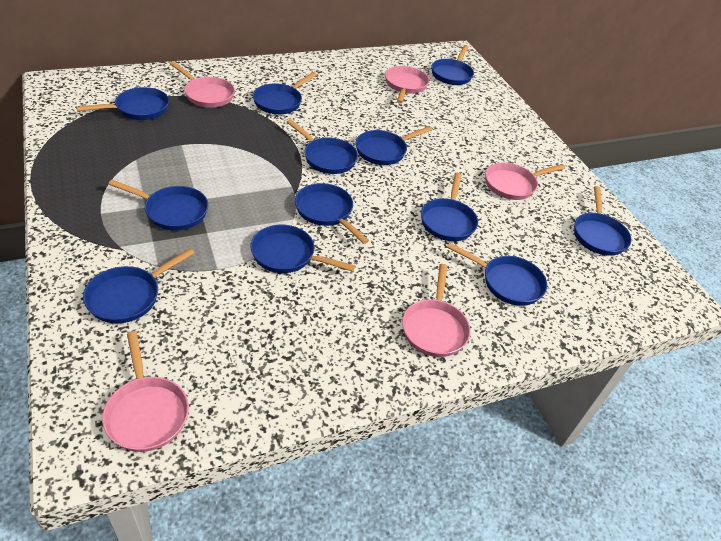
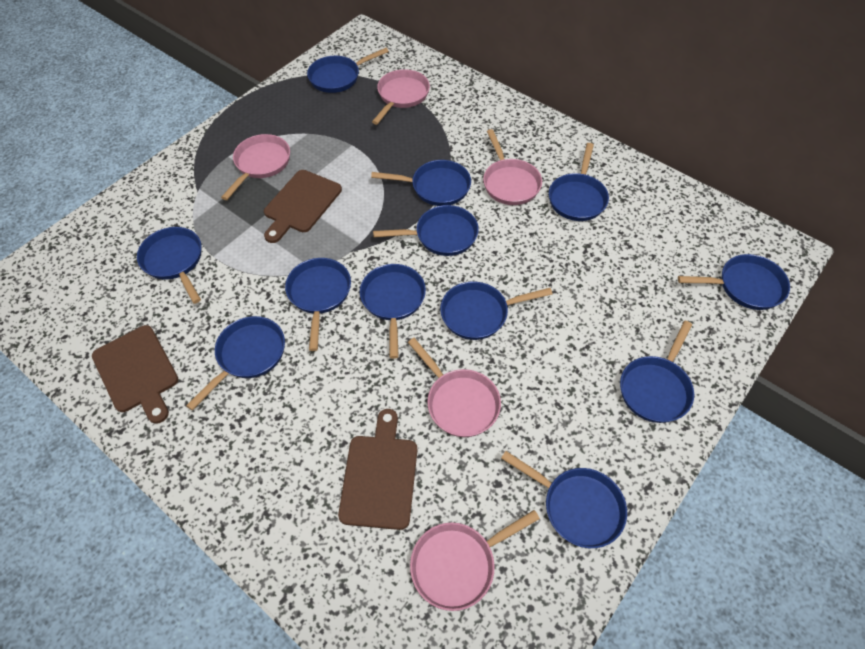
brown cutting board: 0 -> 3

